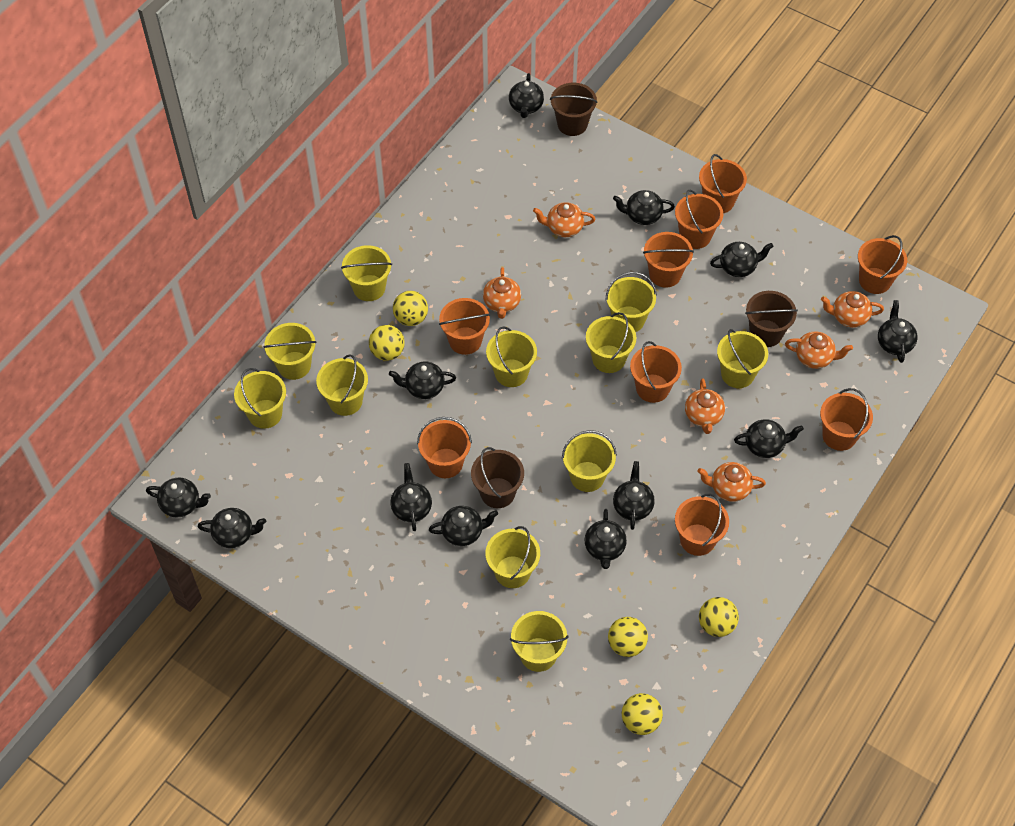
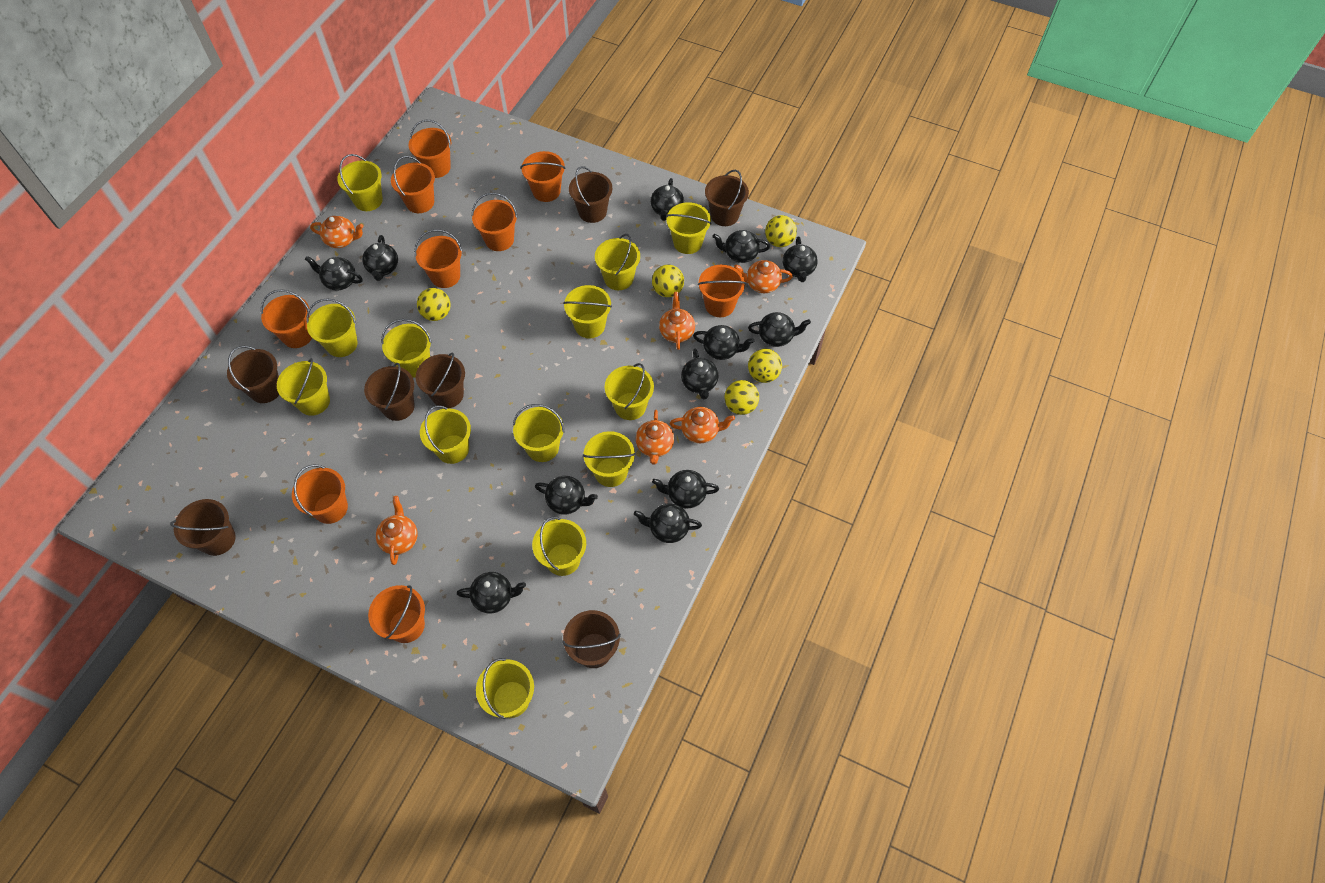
brown bucket: 3 -> 7
yellow bucket: 11 -> 13

